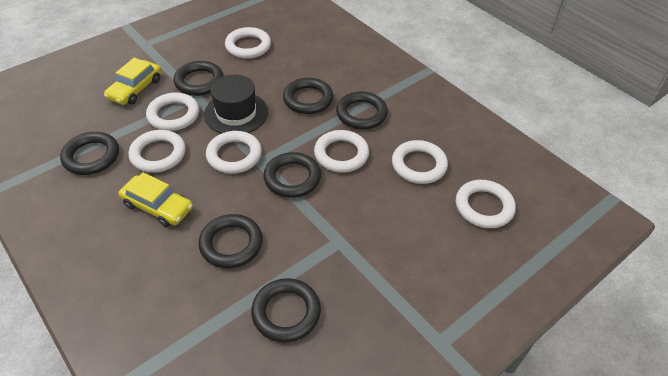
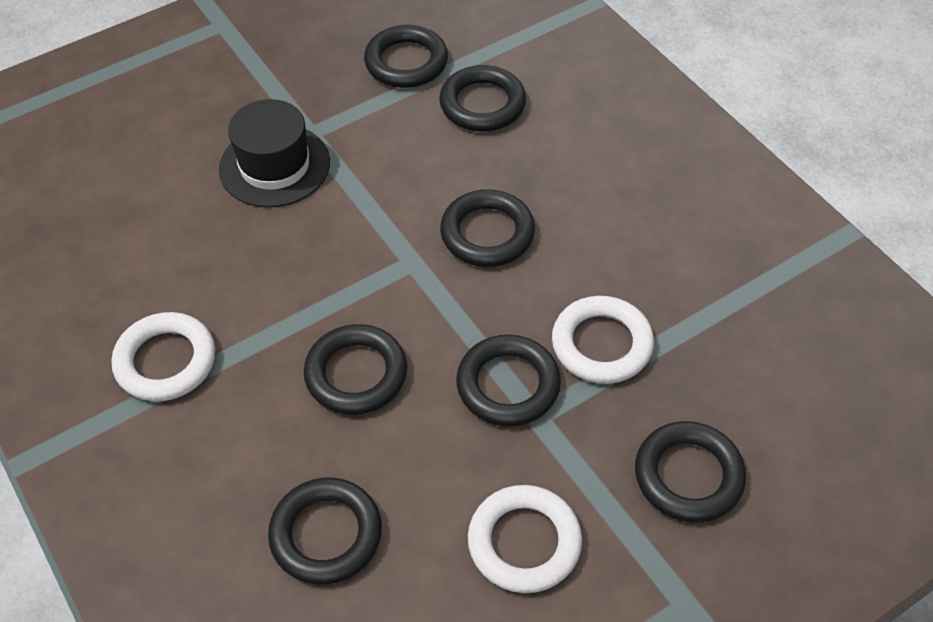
white ring: 7 -> 3
yellow car: 2 -> 0

